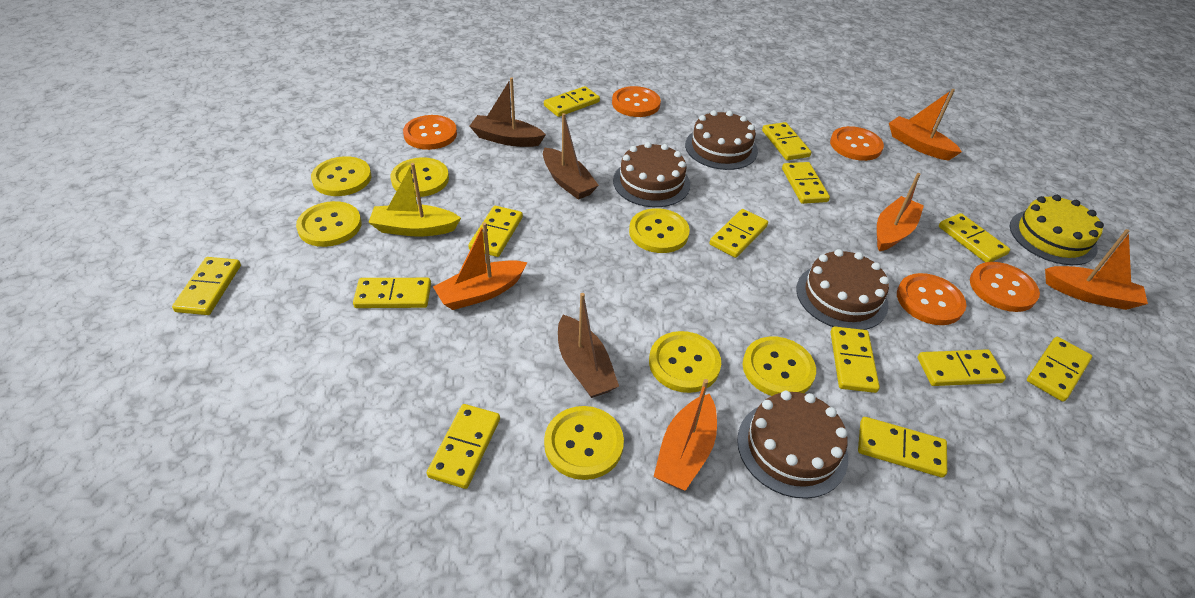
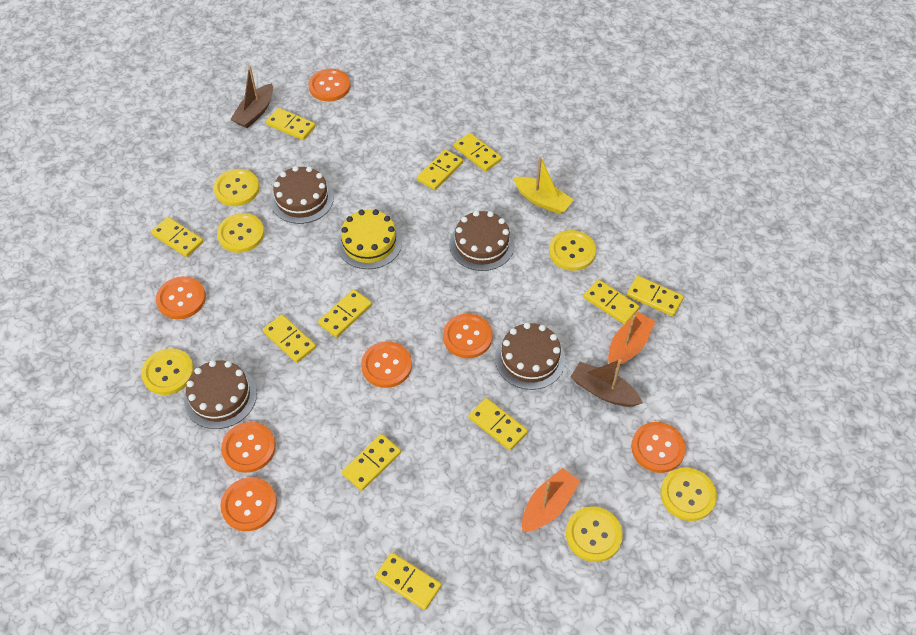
brown boat: 3 -> 2
orange boat: 5 -> 2
orange button: 5 -> 7
yellow button: 7 -> 6
yellow domino: 13 -> 11

